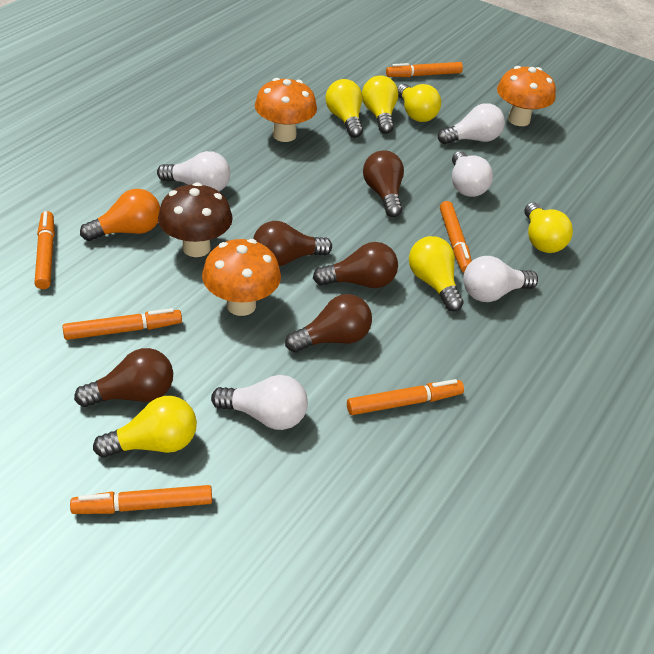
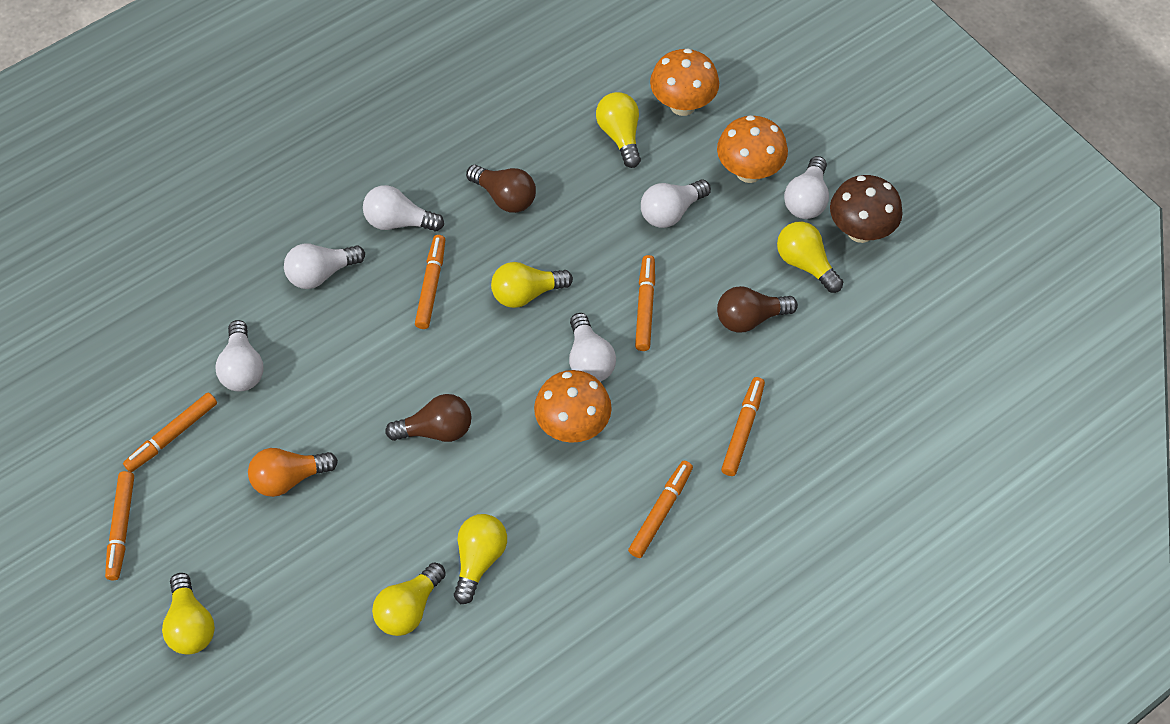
brown light bulb: 5 -> 3
white light bulb: 5 -> 6

